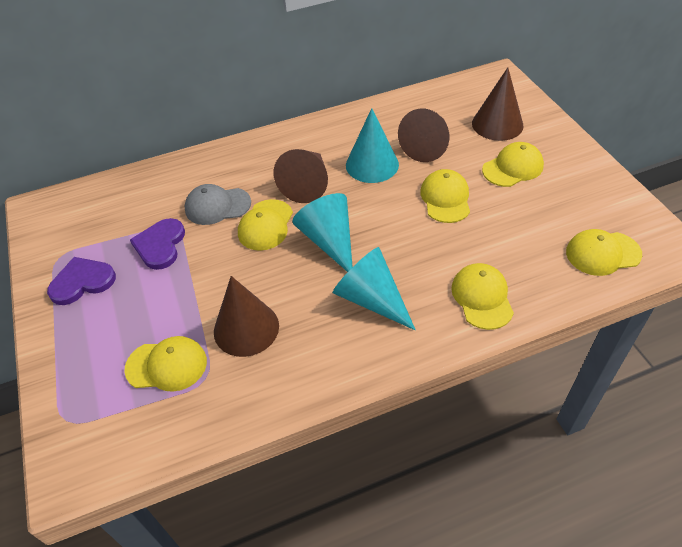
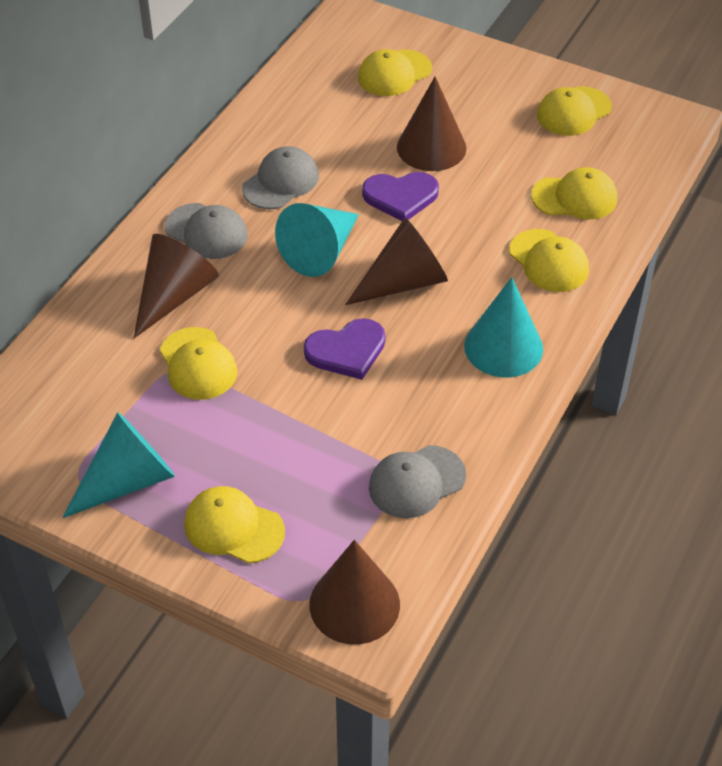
grey cap: 1 -> 3

